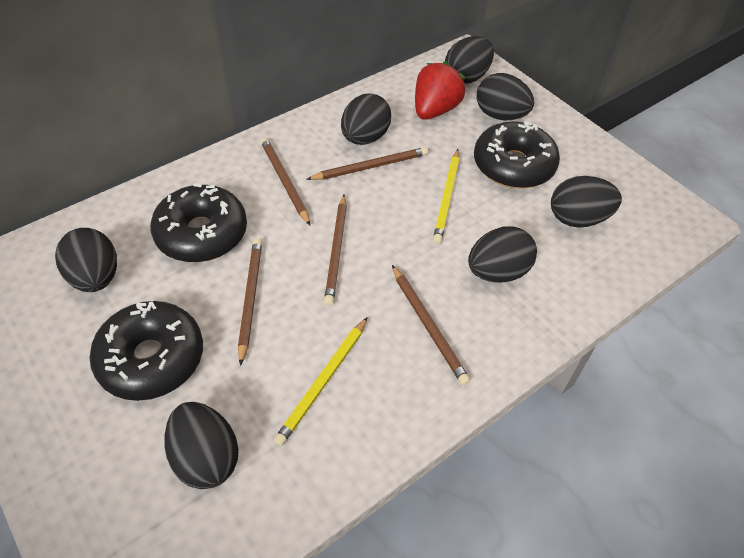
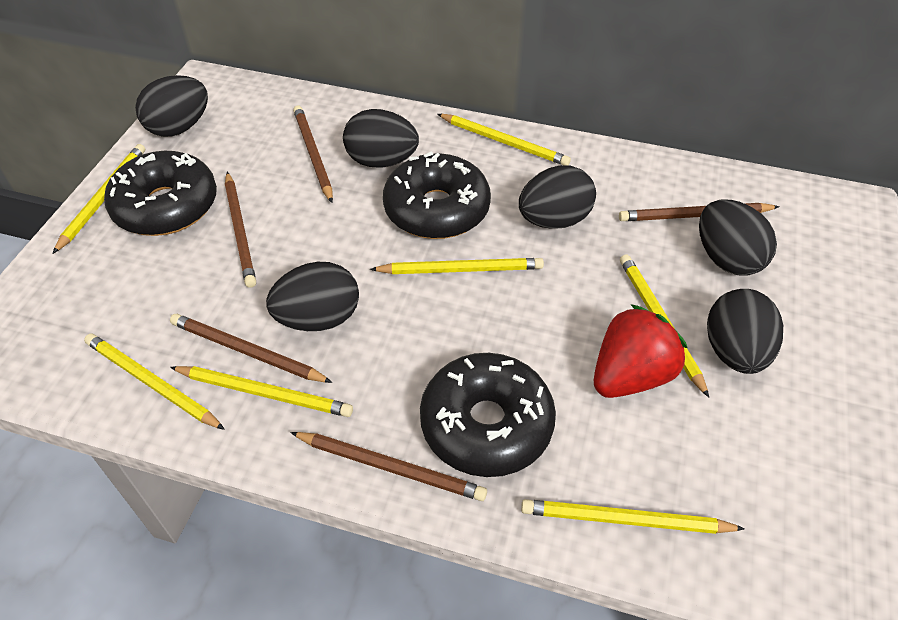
black egg: 7 -> 6
yellow pencil: 2 -> 7

